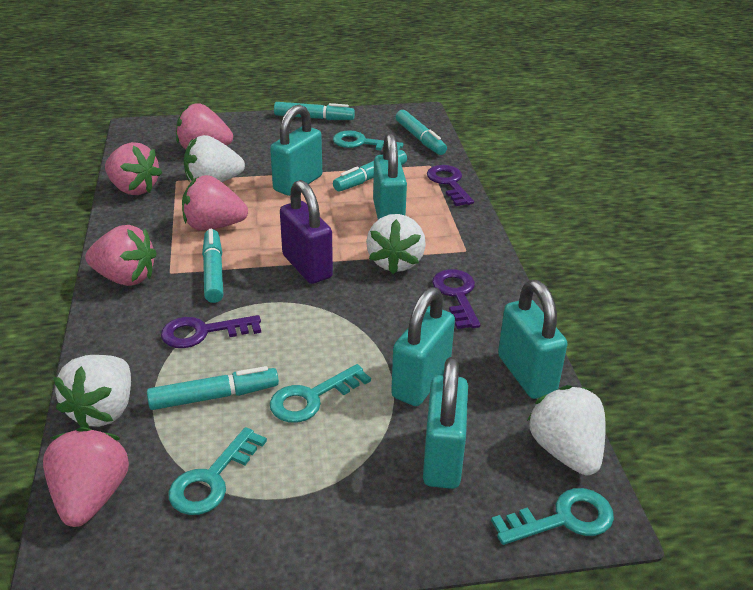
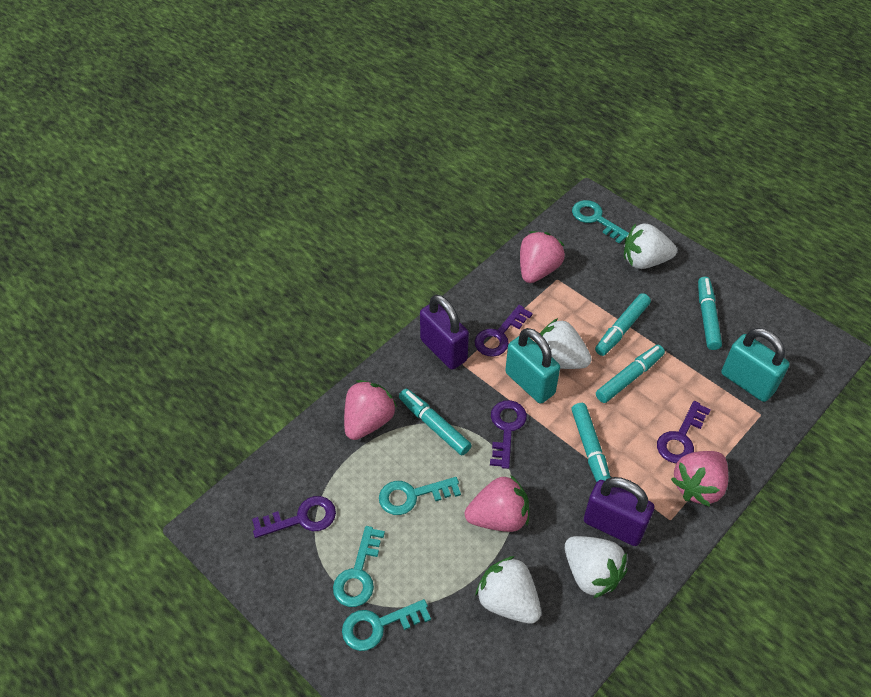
pink strawberry: 5 -> 4
purple key: 3 -> 4
purple padlock: 1 -> 2
turquoise padlock: 5 -> 2

